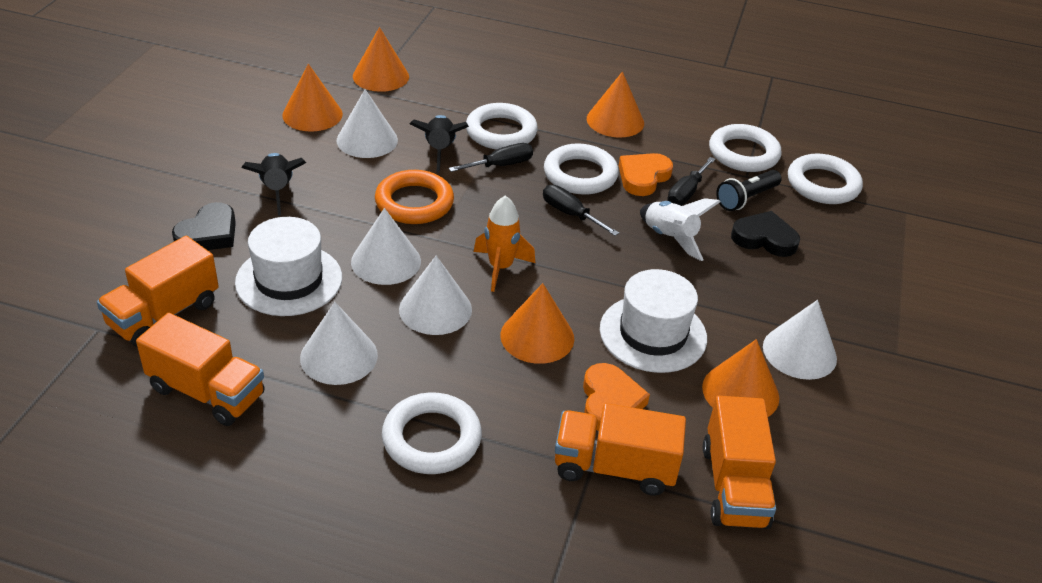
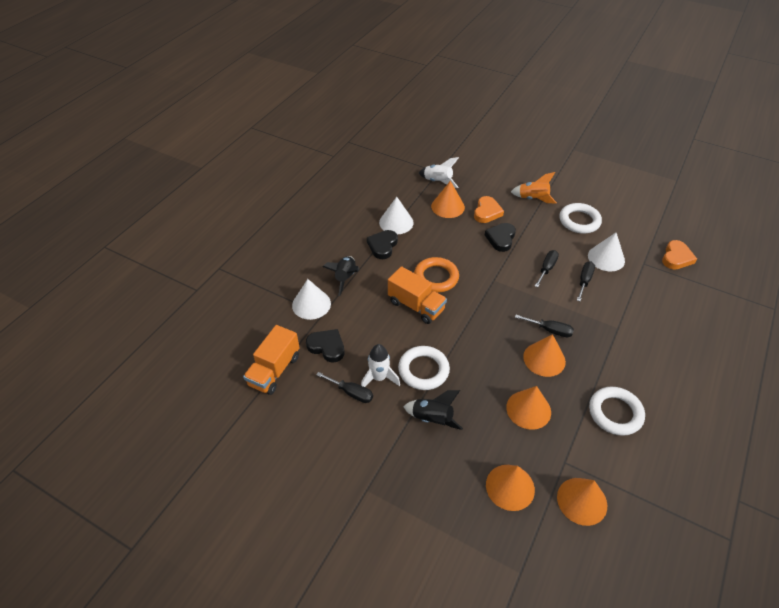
black flashlight: 1 -> 0
black heart: 2 -> 3
black screwdriver: 3 -> 4
orange truck: 4 -> 2
white cone: 5 -> 3
white hat: 2 -> 0
white ring: 5 -> 3
white rocket: 1 -> 2

